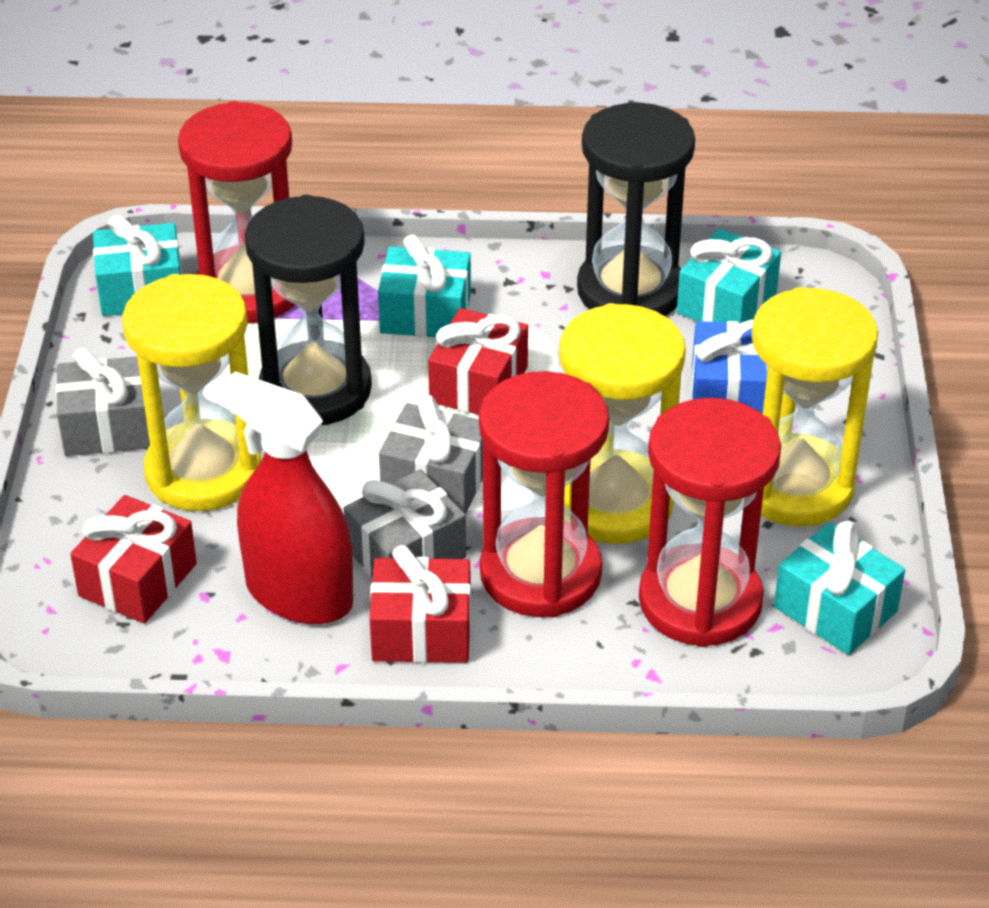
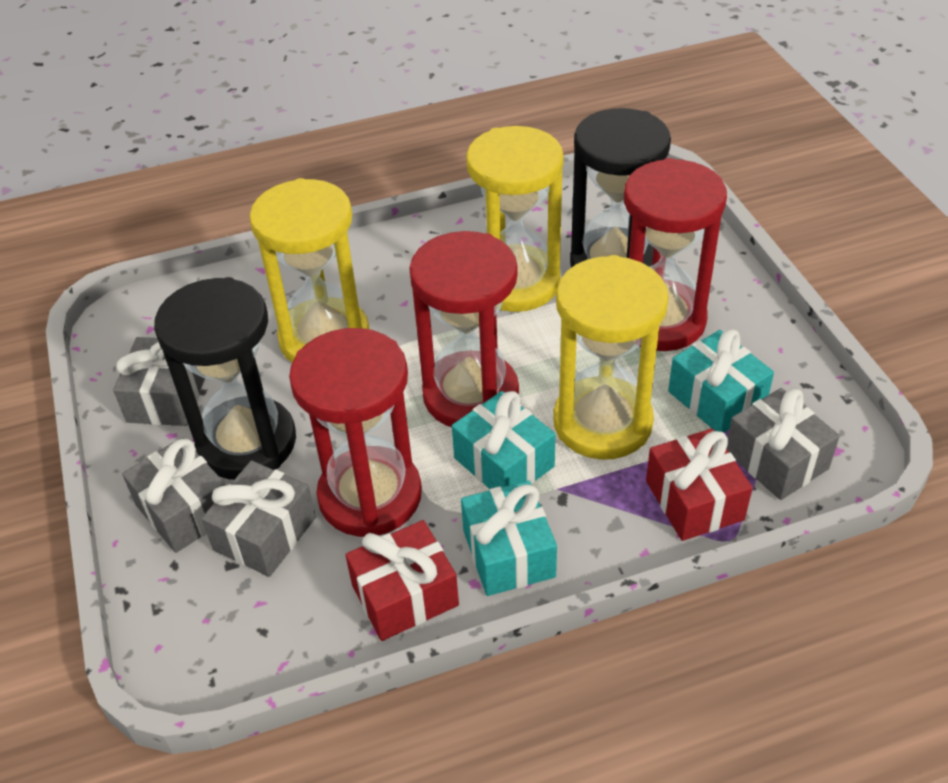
blue gift: 1 -> 0
grey gift: 3 -> 4
red gift: 3 -> 2
red spray bottle: 1 -> 0
turquoise gift: 4 -> 3

